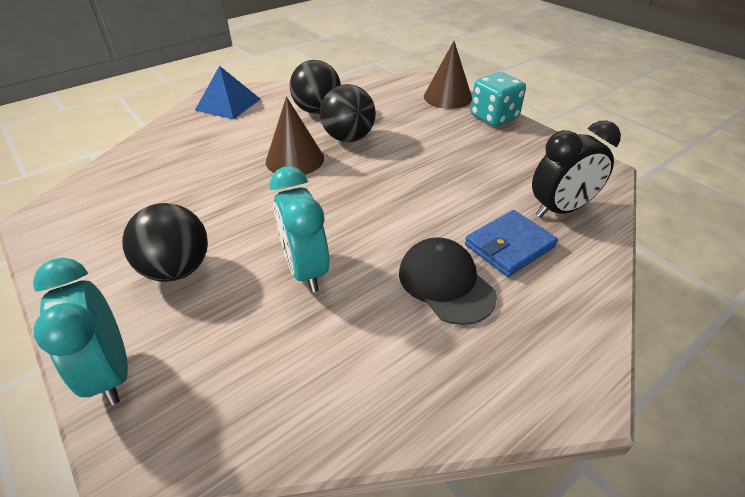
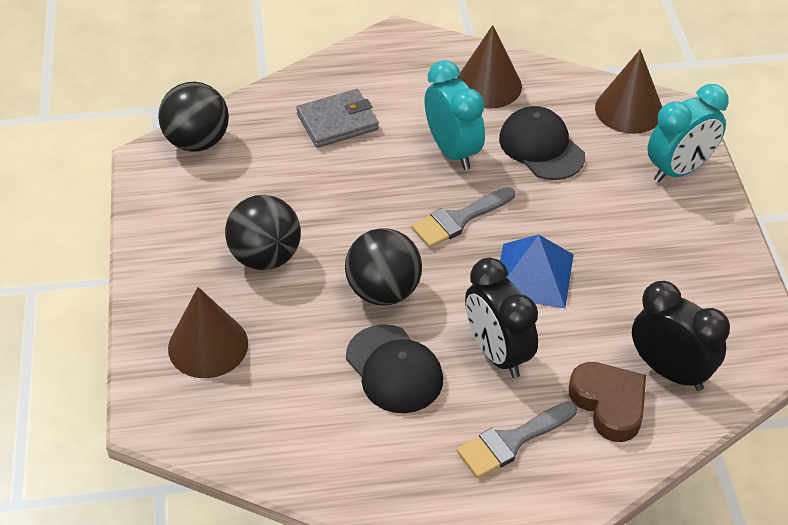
black cap: 1 -> 2
black clock: 1 -> 2
blue wallet: 1 -> 0
brown cone: 2 -> 3
brown heart: 0 -> 1
grey brush: 0 -> 2
grey wallet: 0 -> 1
turquoise dice: 1 -> 0

